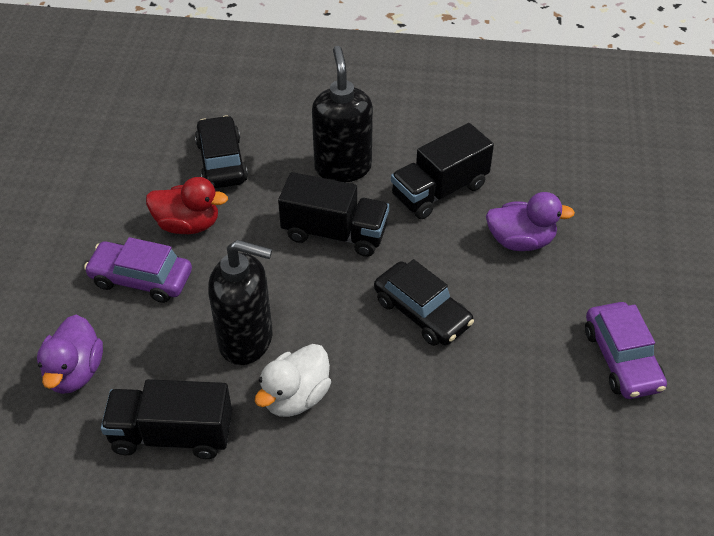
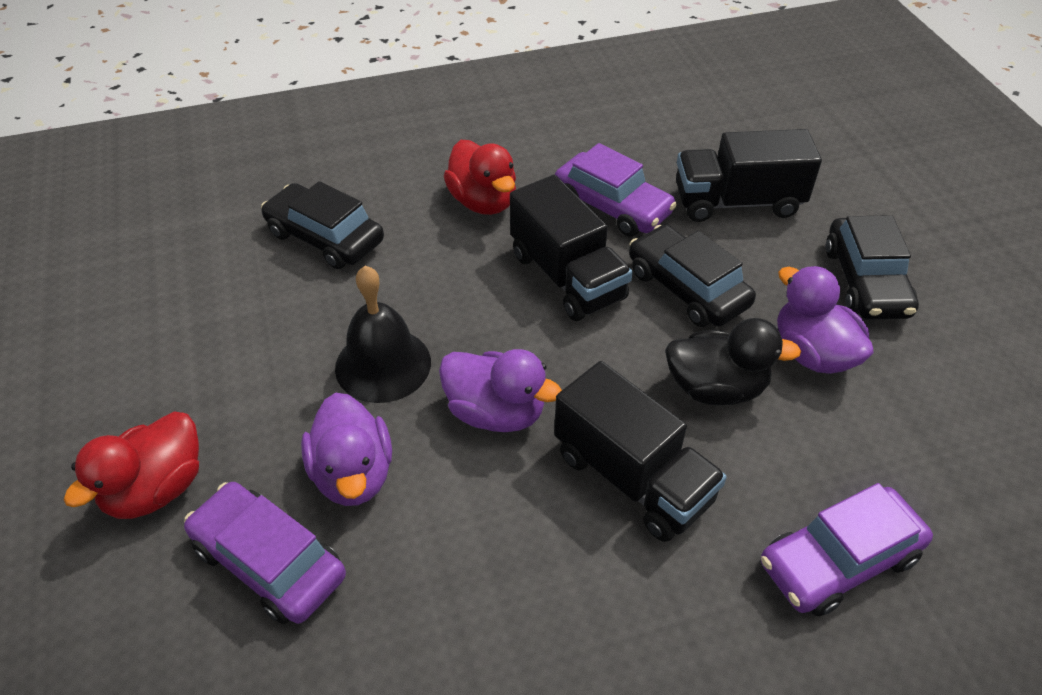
black bell: 0 -> 1
black car: 2 -> 3
black duck: 0 -> 1
black soap dispenser: 2 -> 0
purple car: 2 -> 3
purple duck: 2 -> 3
red duck: 1 -> 2
white duck: 1 -> 0

